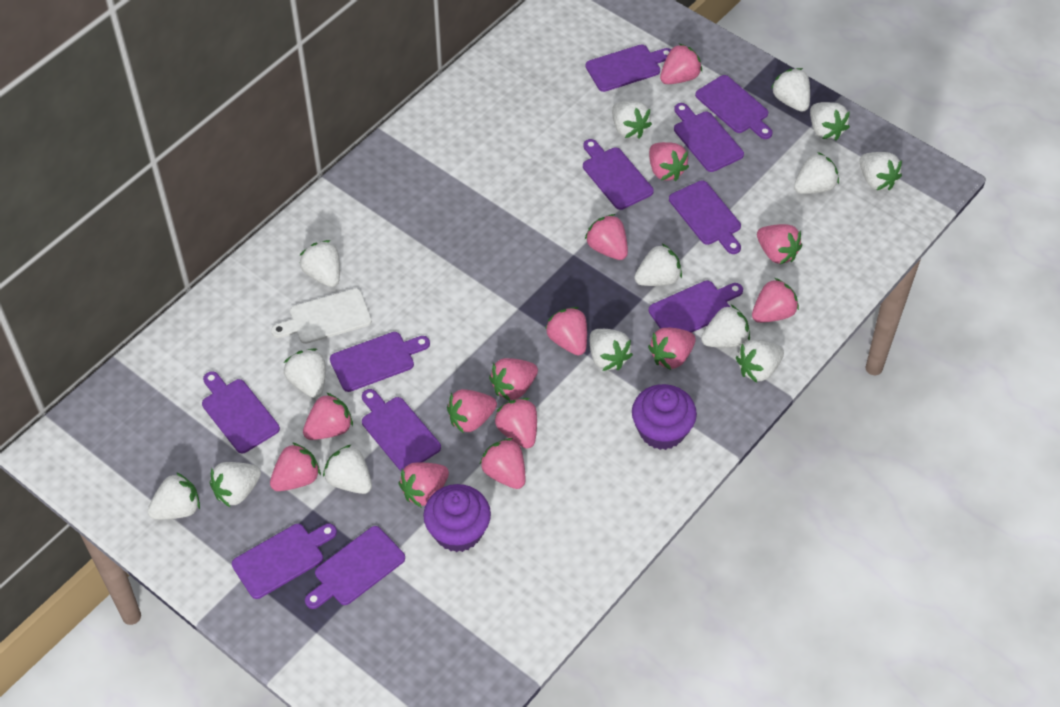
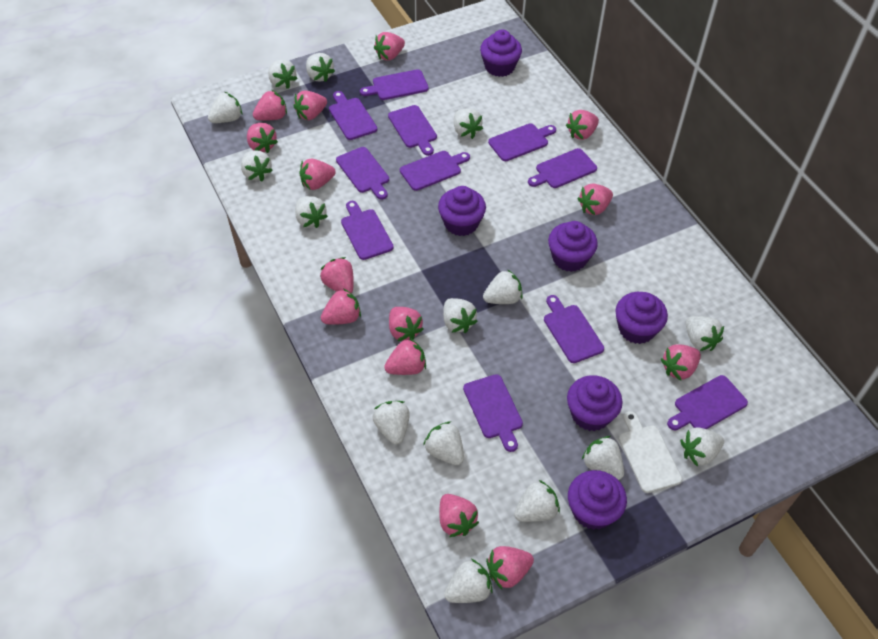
purple cupcake: 2 -> 6
white strawberry: 14 -> 15

